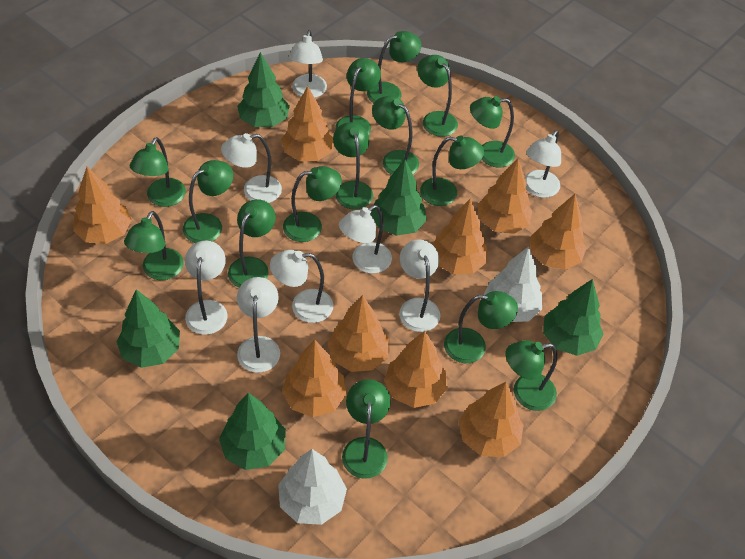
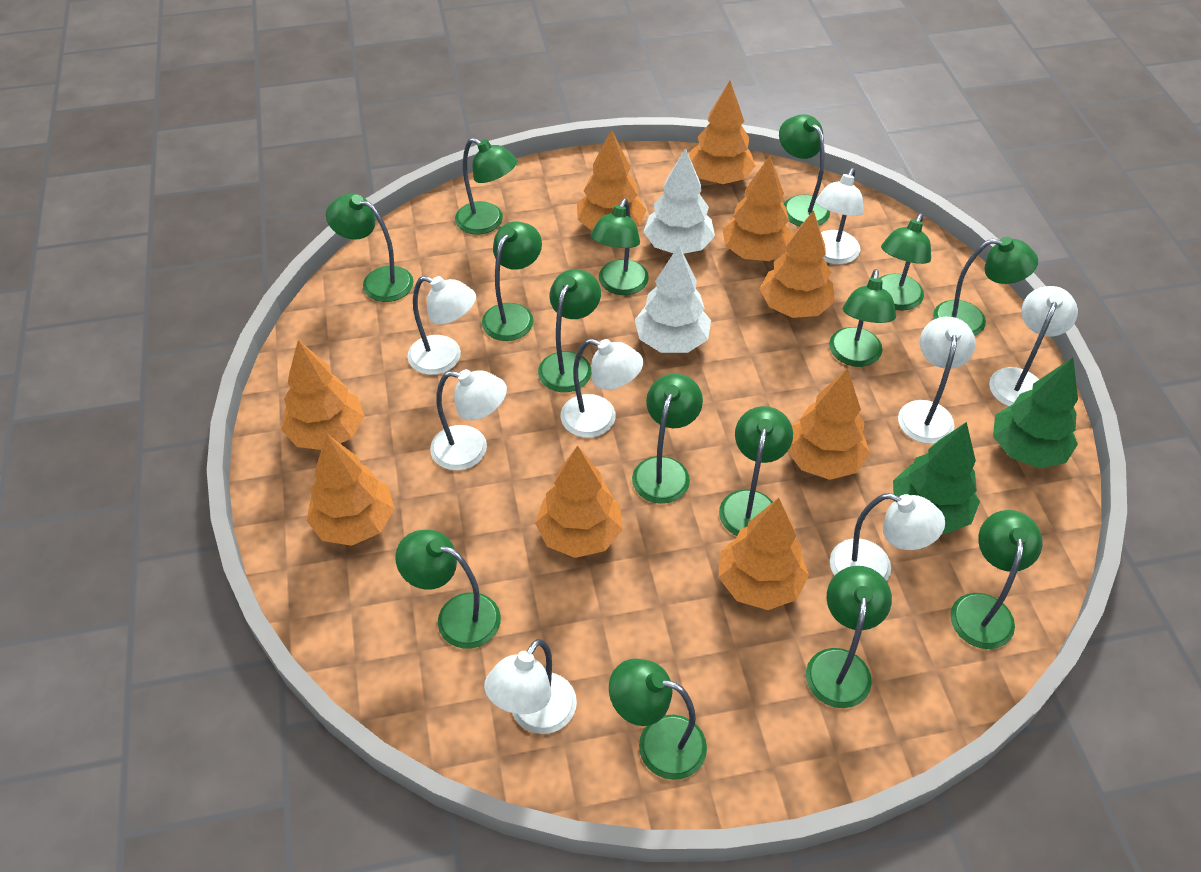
green tree: 5 -> 2

